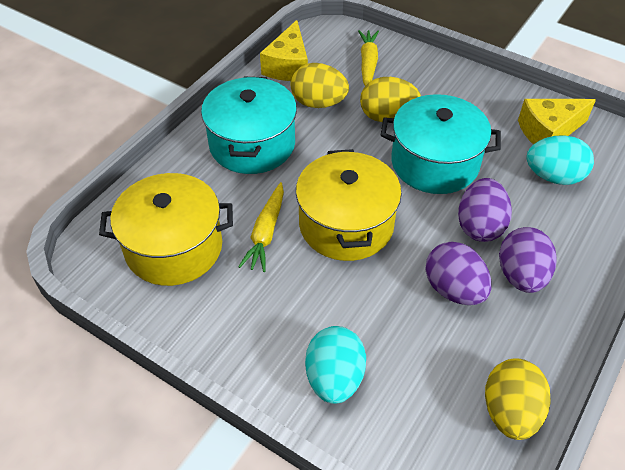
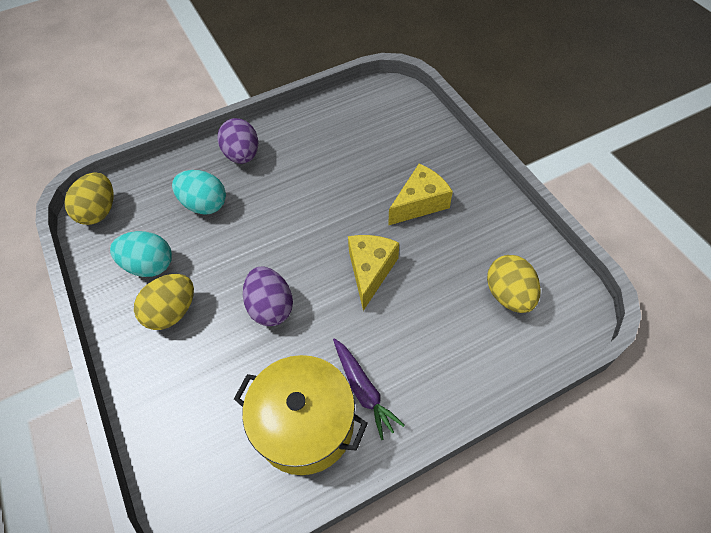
purple carrot: 0 -> 1
purple egg: 3 -> 2
turquoise pot: 2 -> 0
yellow carrot: 2 -> 0
yellow pot: 2 -> 1

